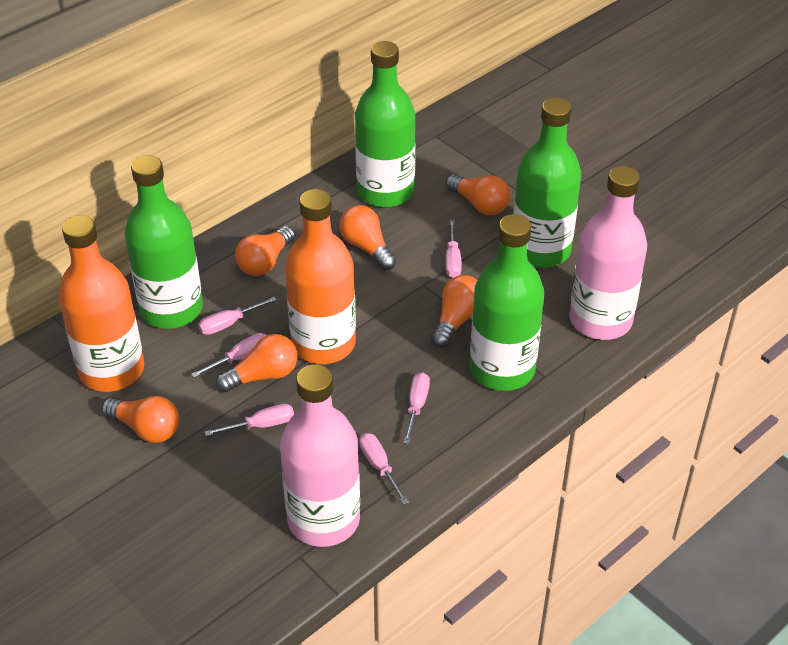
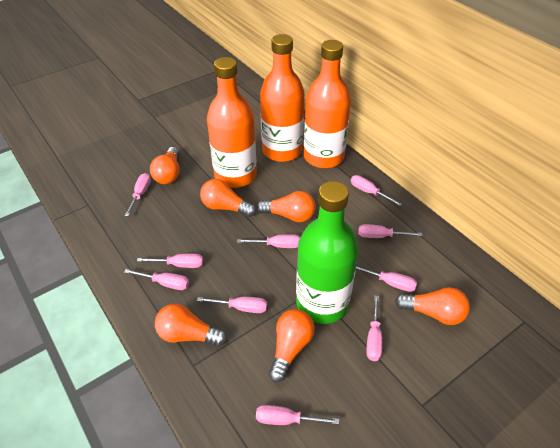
green bottle: 4 -> 1
orange bottle: 2 -> 3
pink bottle: 2 -> 0
pink screwdriver: 6 -> 10

